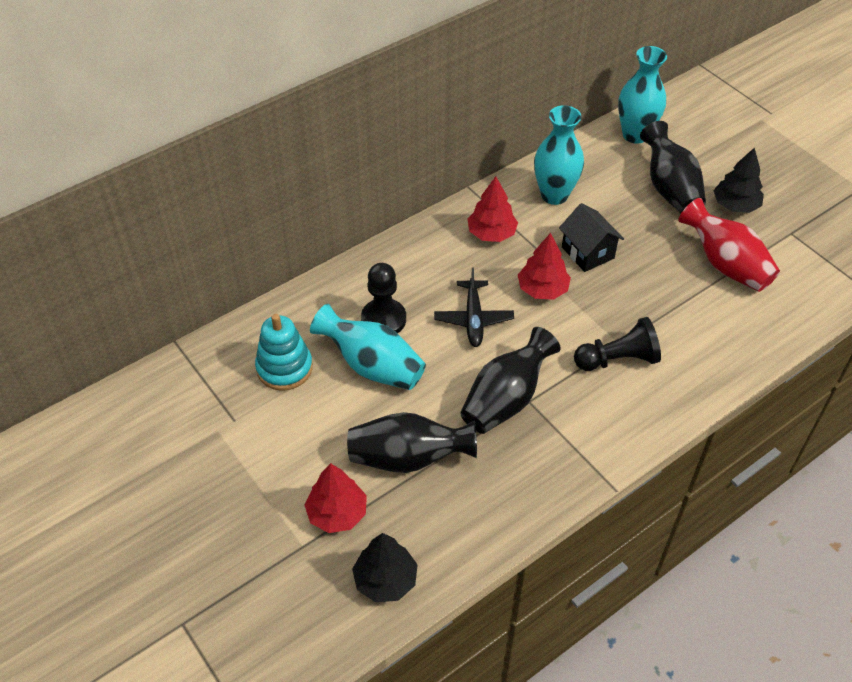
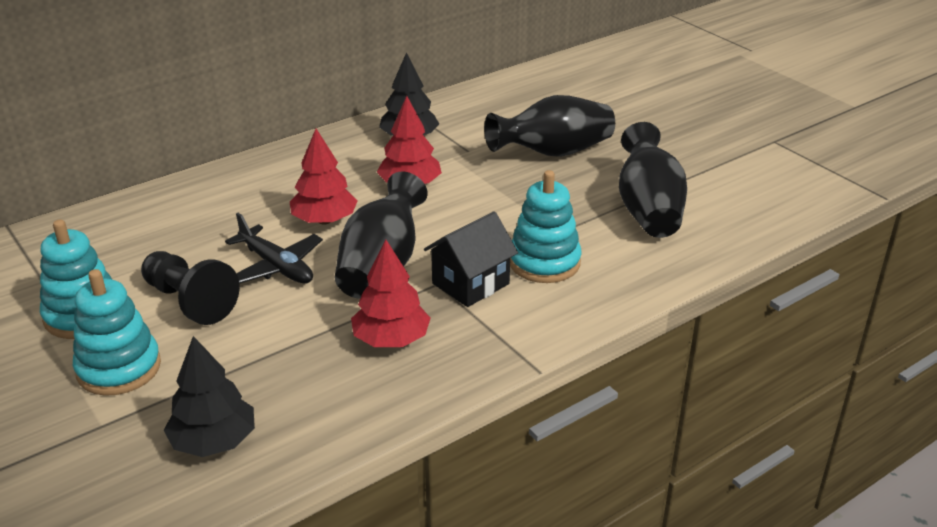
black pawn: 2 -> 1
red vase: 1 -> 0
turquoise stacking toy: 1 -> 3
turquoise vase: 3 -> 0

